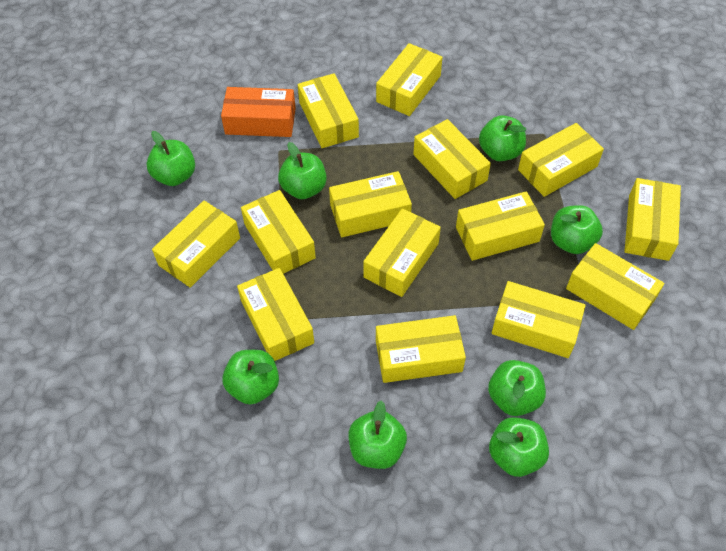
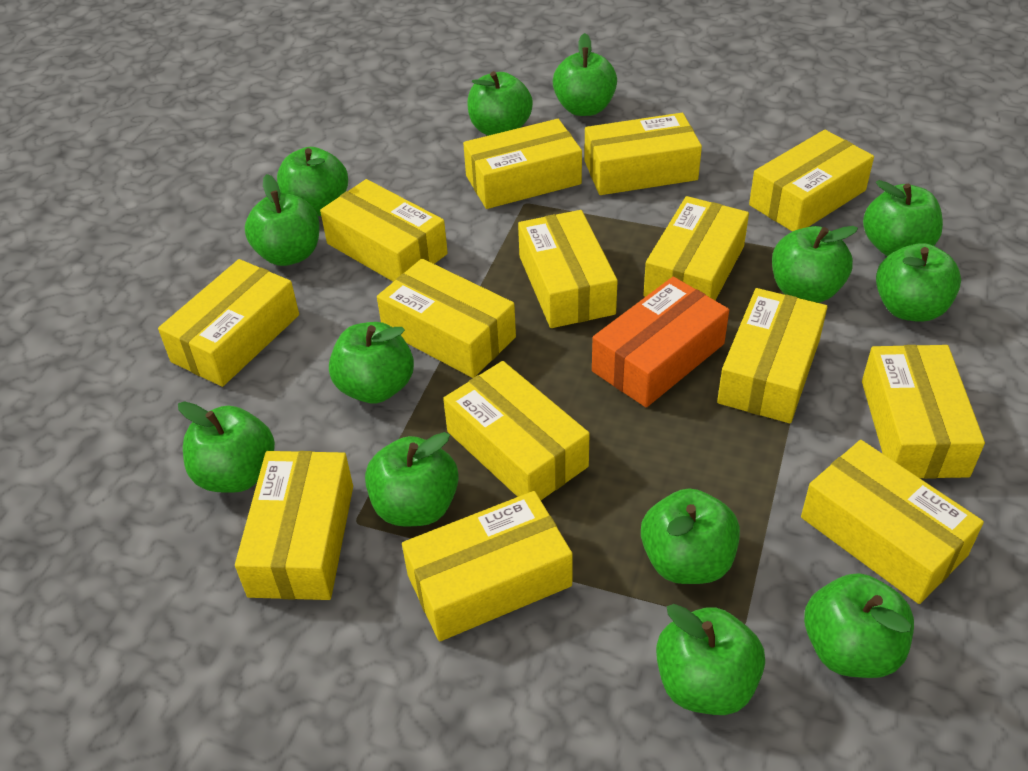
green apple: 8 -> 13

